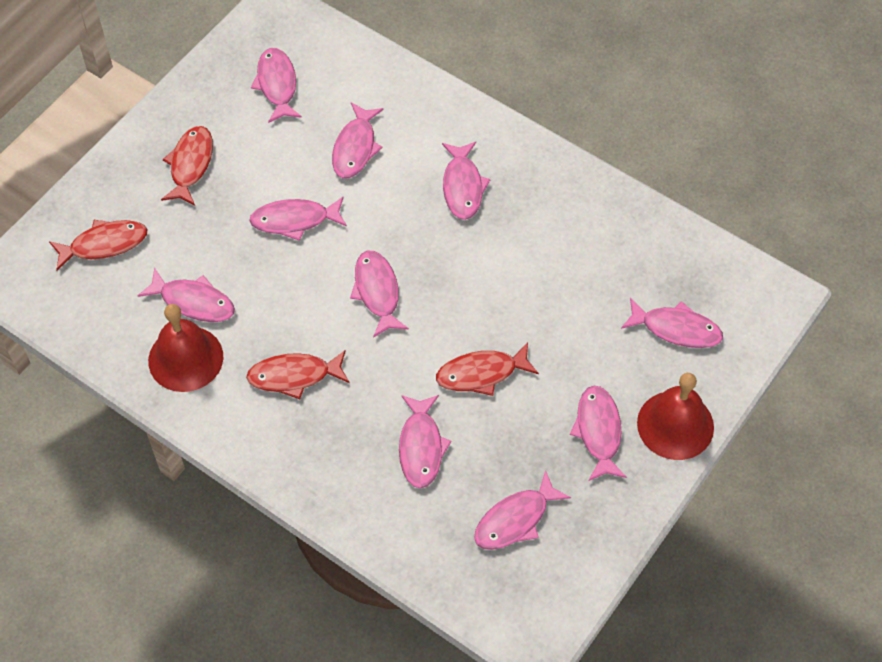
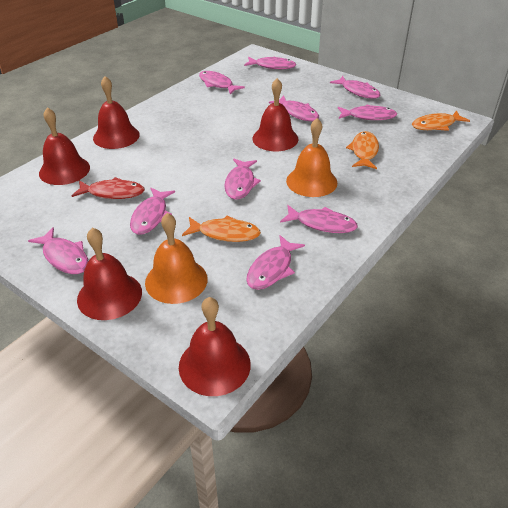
orange bell: 0 -> 2
orange fish: 0 -> 3
red bell: 2 -> 5
red fish: 4 -> 1

